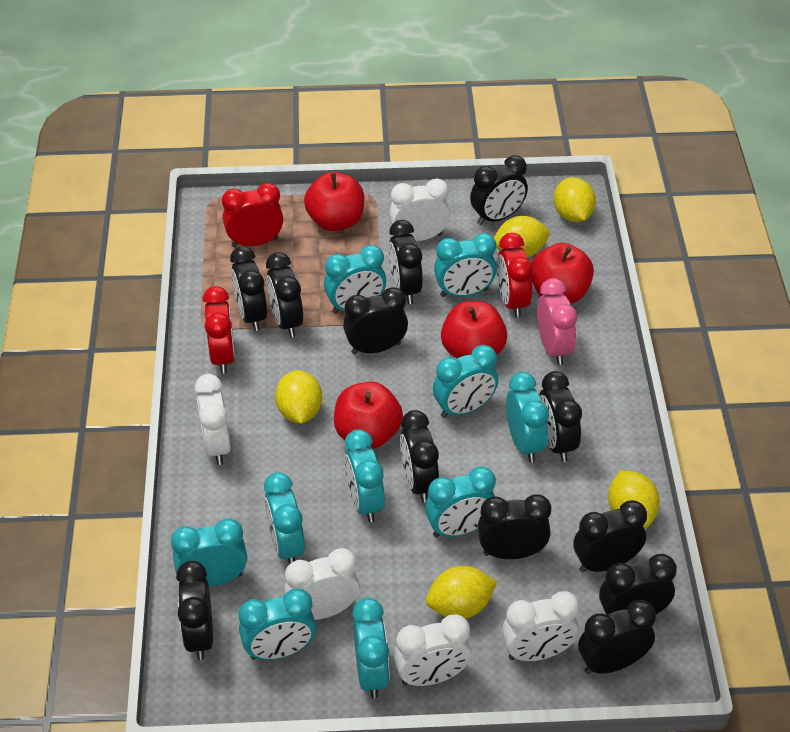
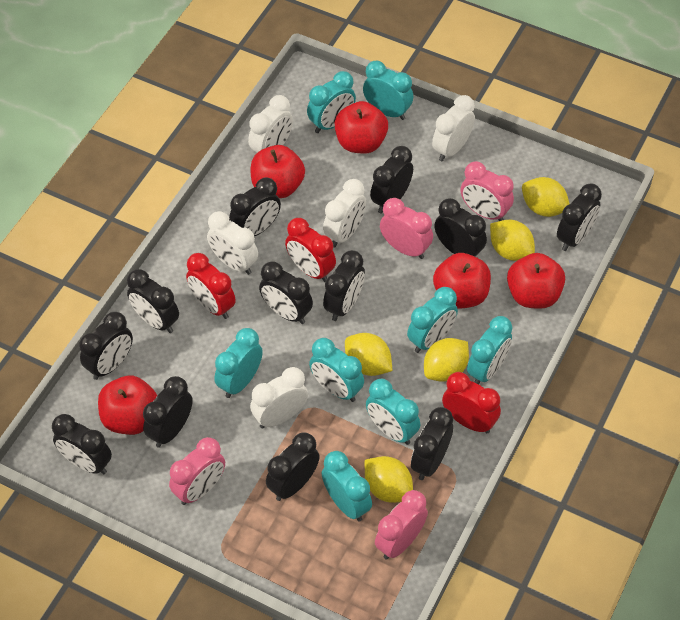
pink clock: 1 -> 4
red apple: 4 -> 5
turquoise clock: 10 -> 8

